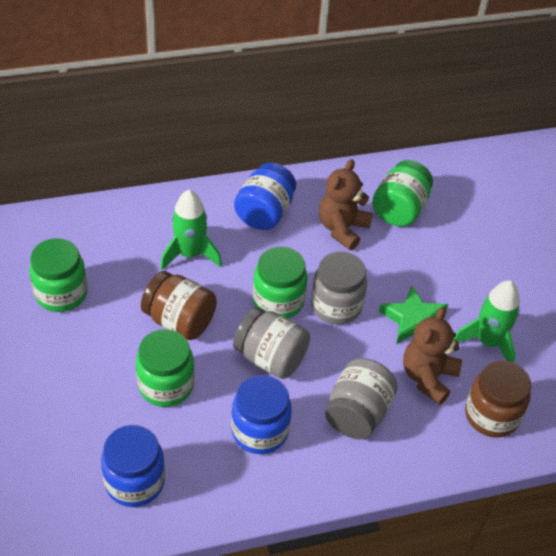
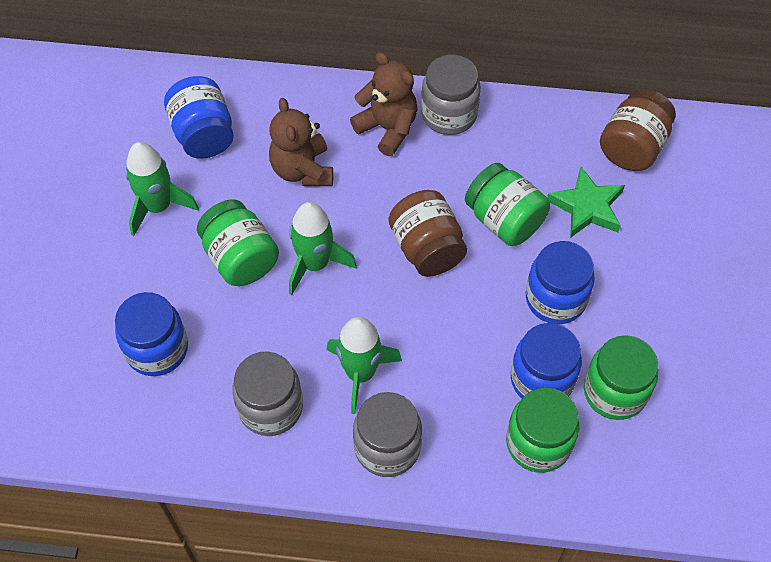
blue jar: 3 -> 4
green rocket: 2 -> 3

